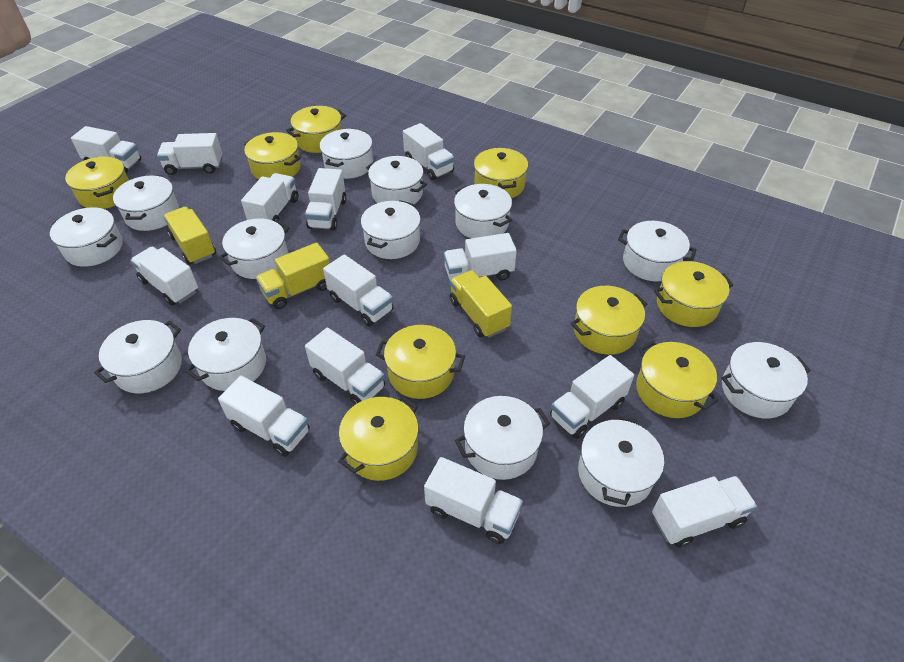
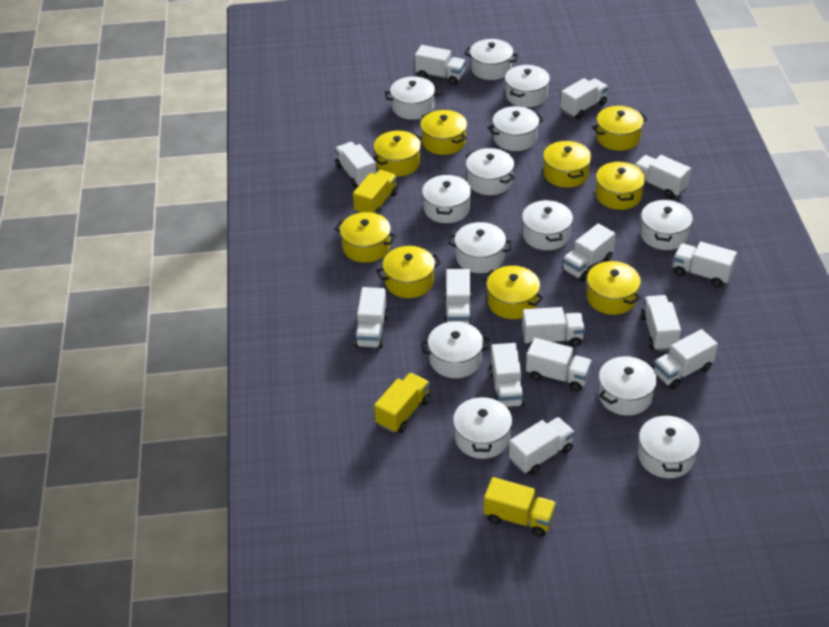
white truck: 13 -> 14

